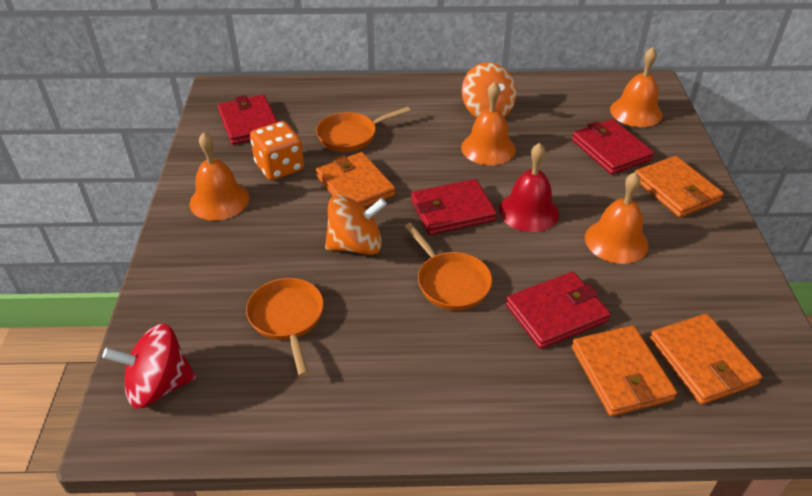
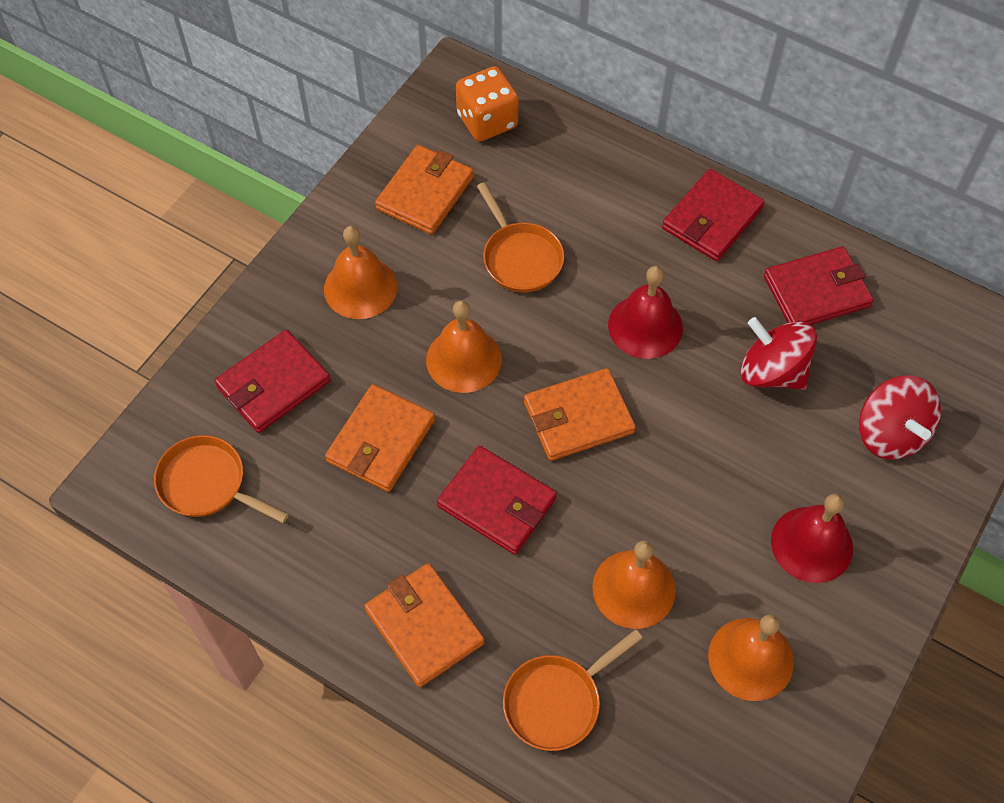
orange spinning top: 2 -> 0
red bell: 1 -> 2
red spinning top: 1 -> 2

